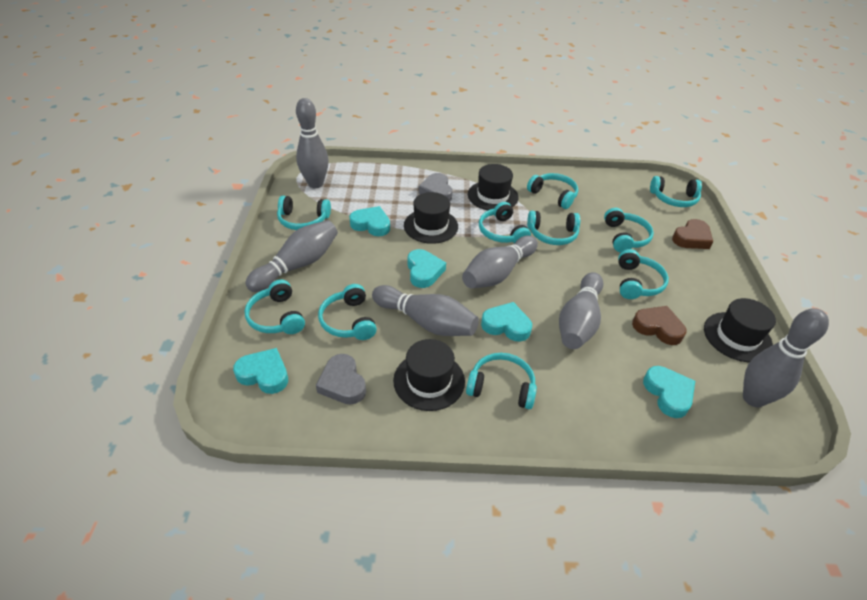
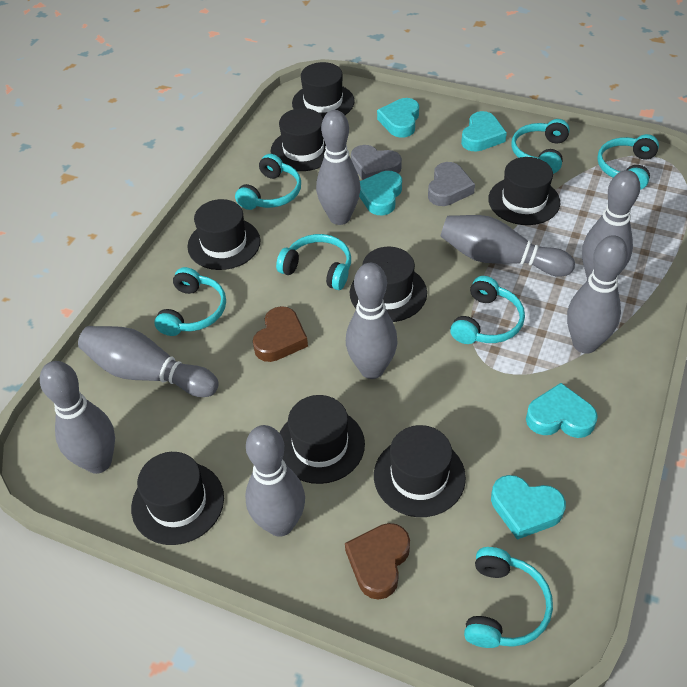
black hat: 4 -> 8
grey bowling pin: 6 -> 8
turquoise headphones: 10 -> 7

